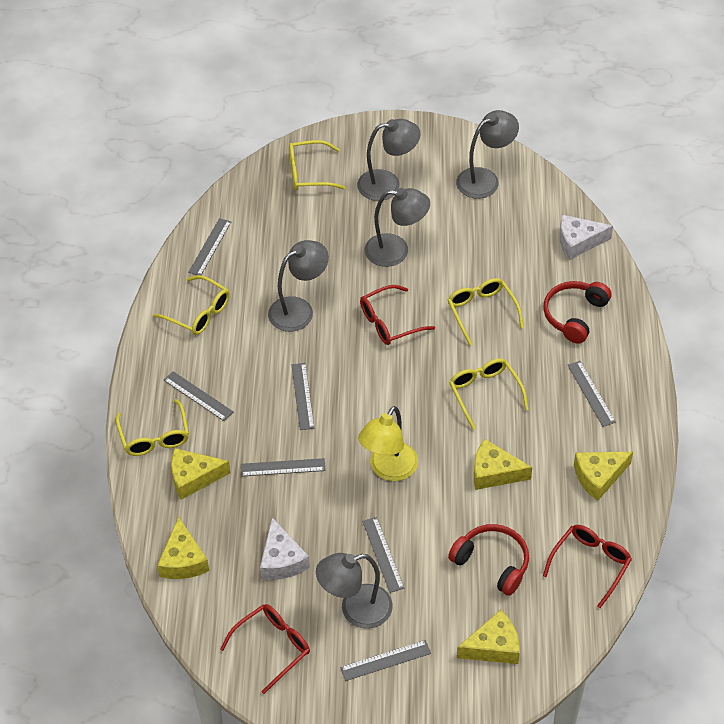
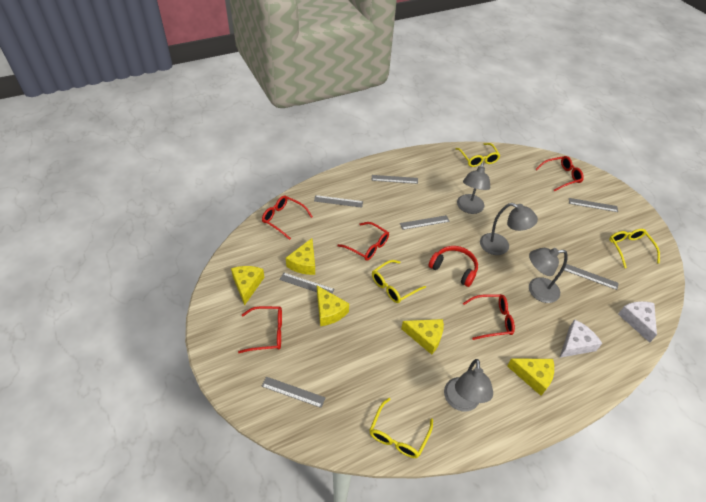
grey lamp: 5 -> 4
red glasses: 3 -> 5
red headphones: 2 -> 1
yellow glasses: 5 -> 4
yellow lamp: 1 -> 0

